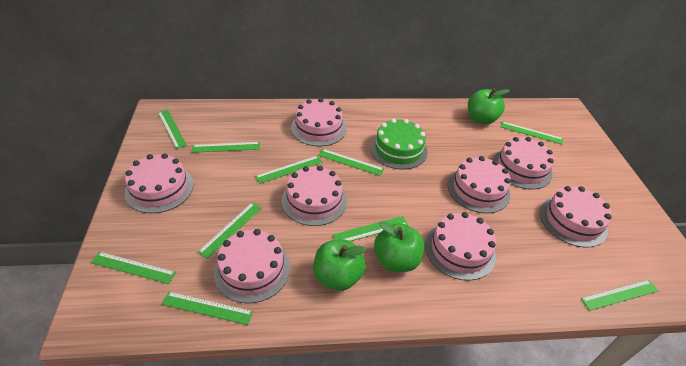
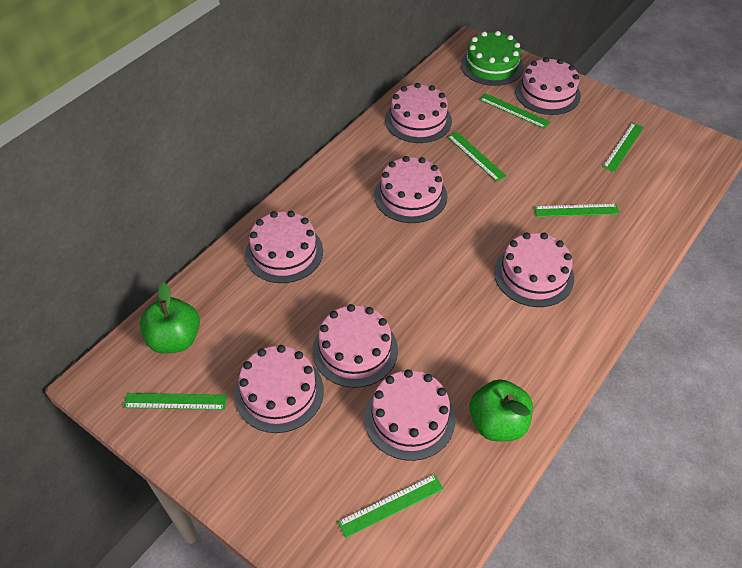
green apple: 3 -> 2
green ruler: 10 -> 6

